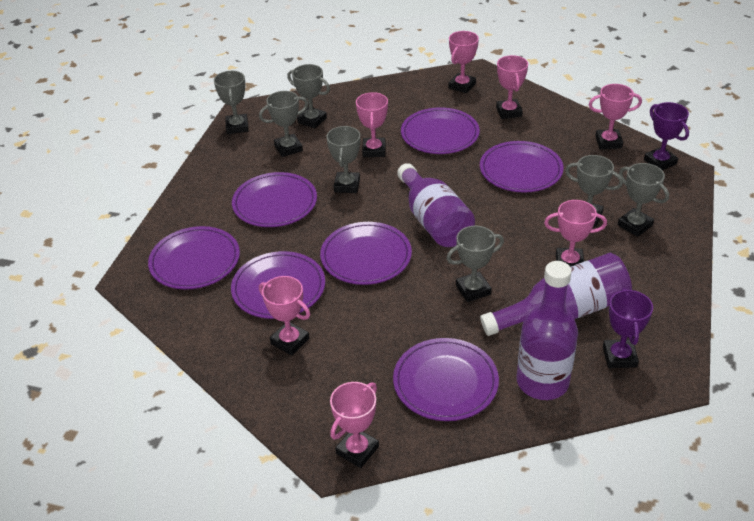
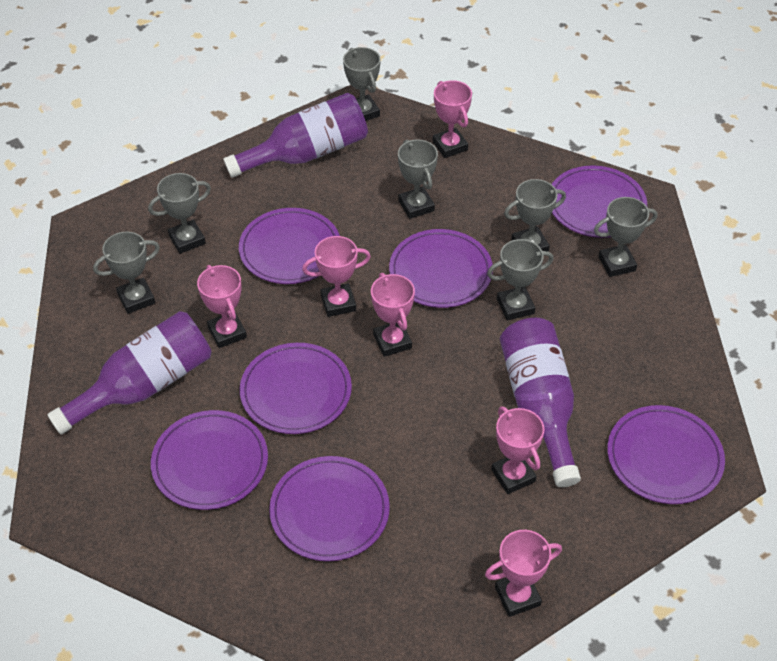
pink trophy: 7 -> 6
purple trophy: 2 -> 0

